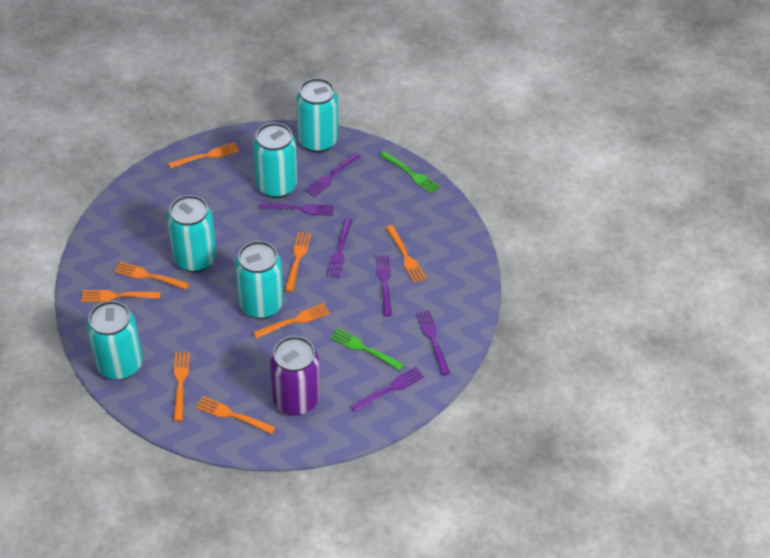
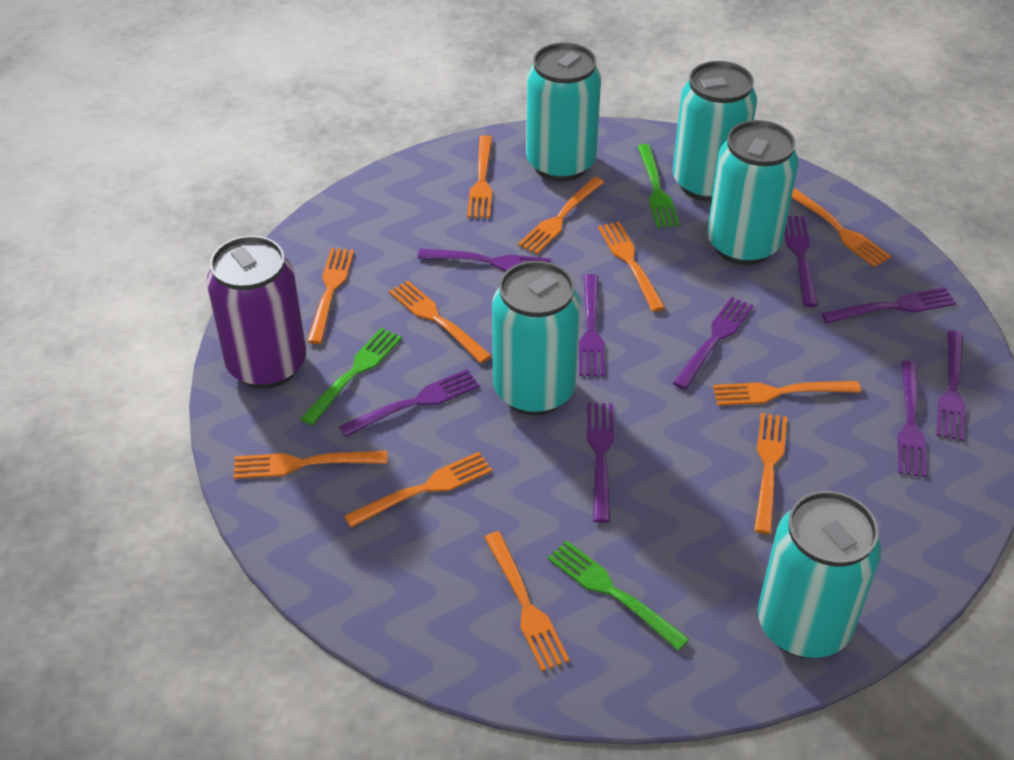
green fork: 2 -> 3
orange fork: 8 -> 11
purple fork: 6 -> 9

